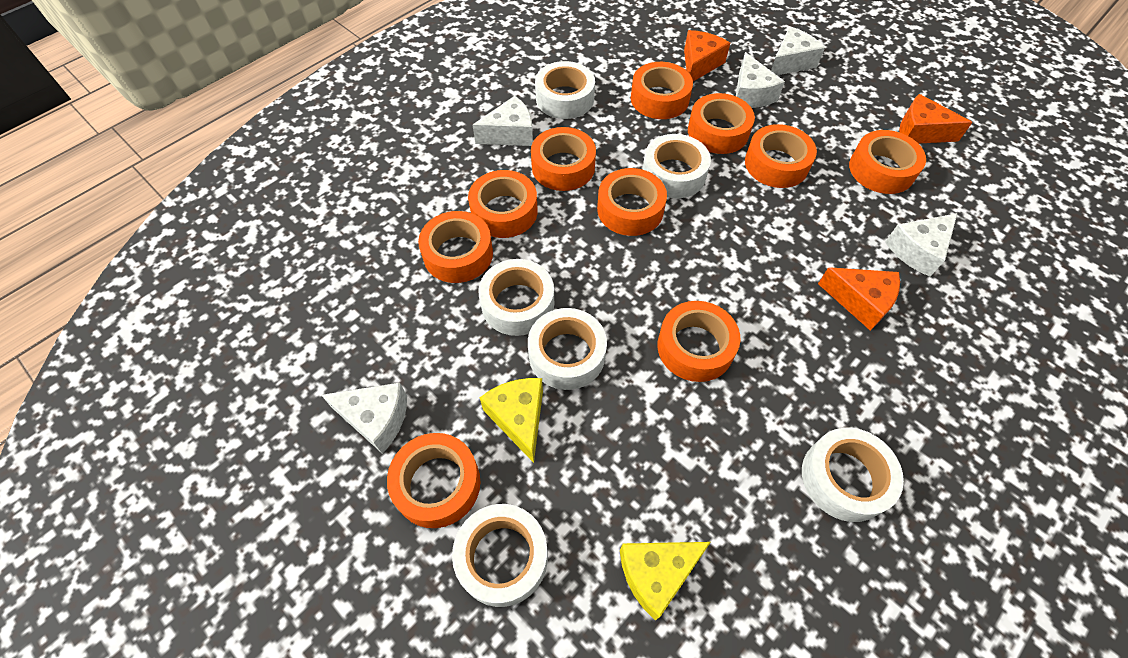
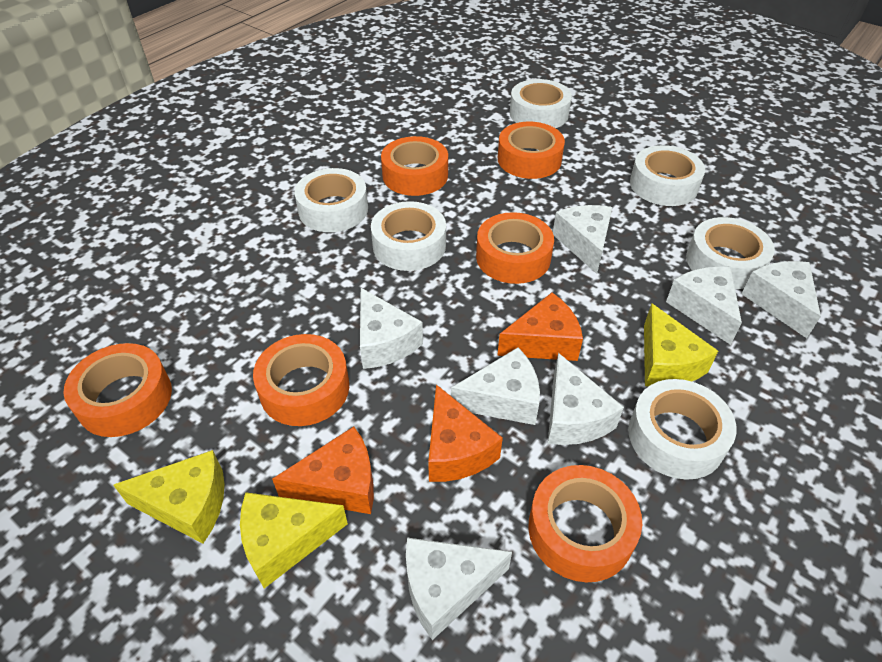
orange tape: 10 -> 6
white cheese: 5 -> 7
yellow cheese: 2 -> 3

